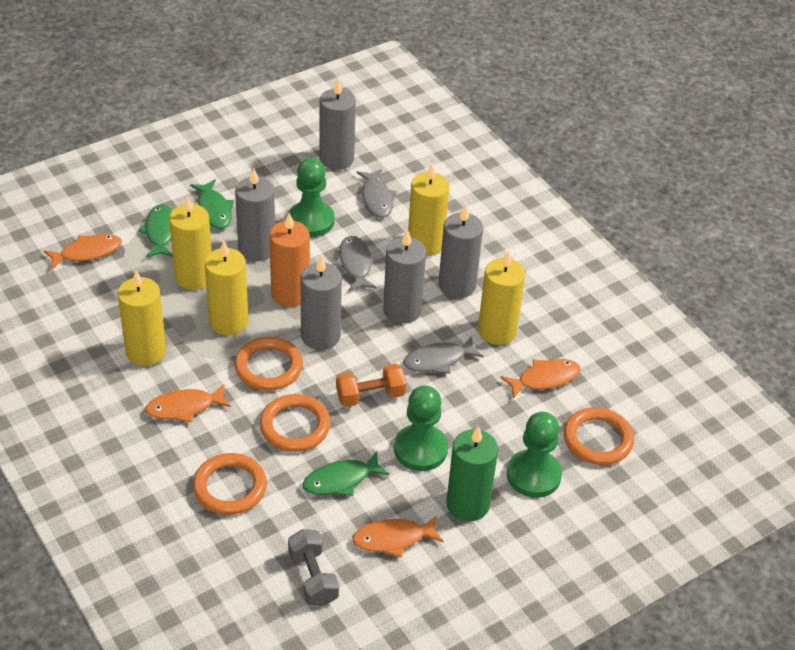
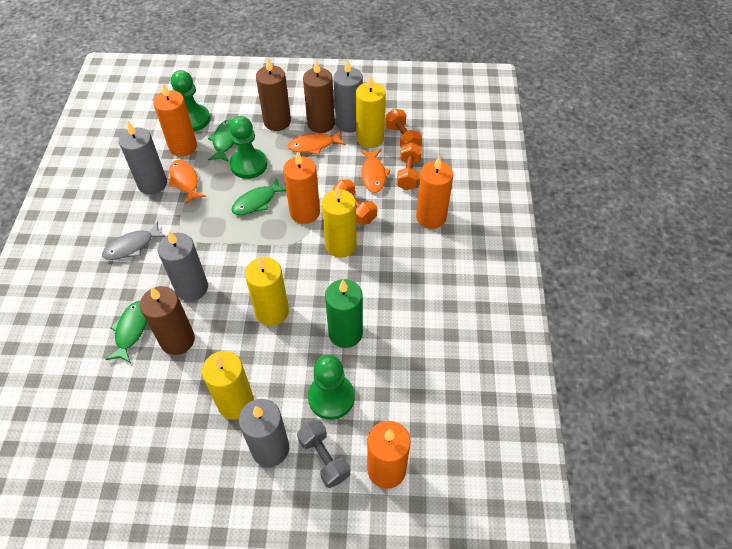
brown candle: 0 -> 3
grey candle: 5 -> 4
grey fish: 3 -> 1
orange candle: 1 -> 4
orange dumbbell: 1 -> 3
orange fish: 4 -> 3
orange ring: 4 -> 0
yellow candle: 5 -> 4

